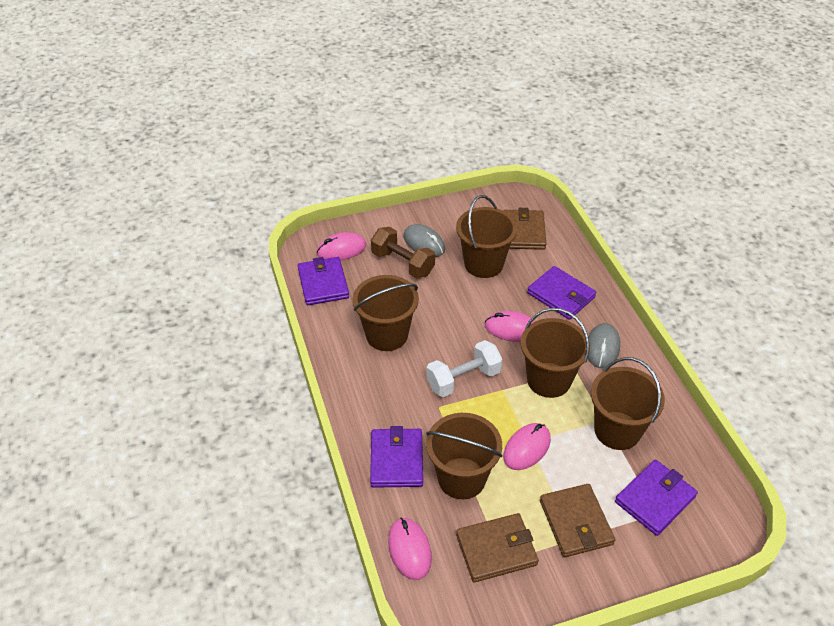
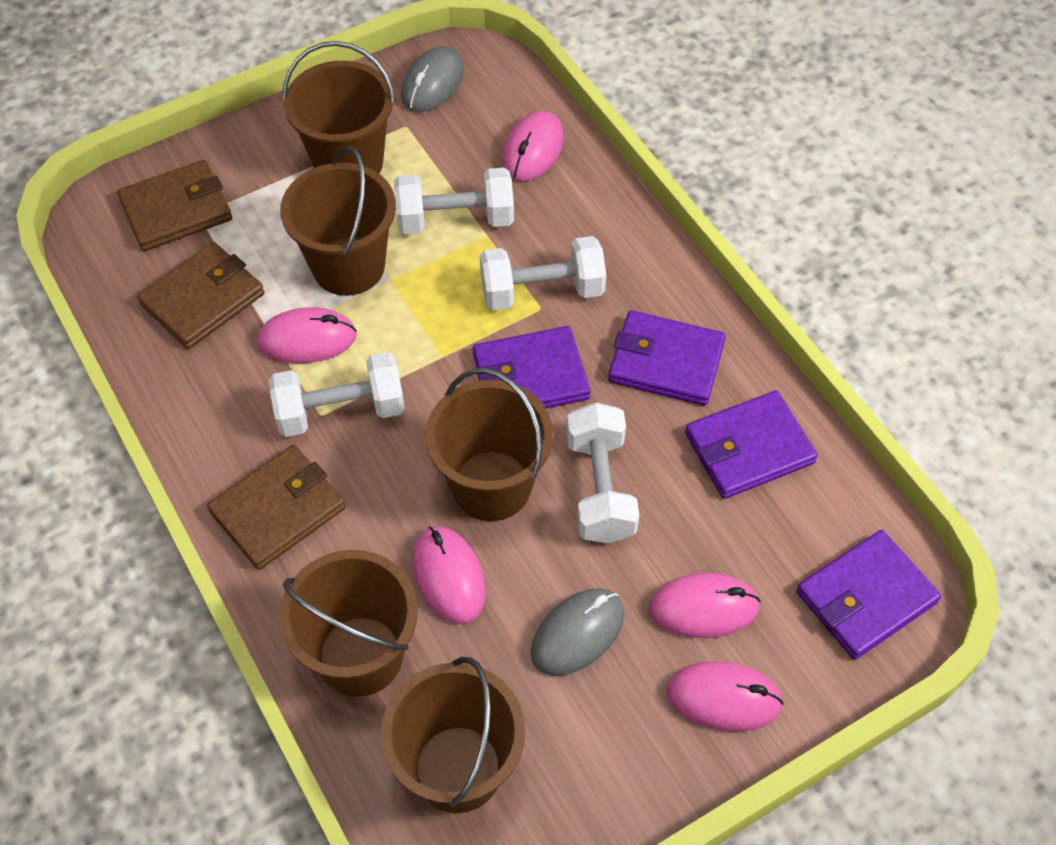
brown dumbbell: 1 -> 0
pink mouse: 4 -> 5
white dumbbell: 1 -> 4

